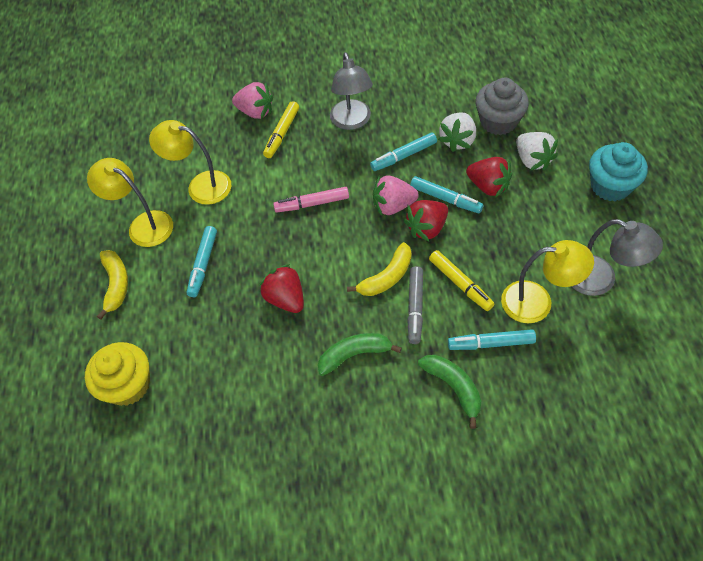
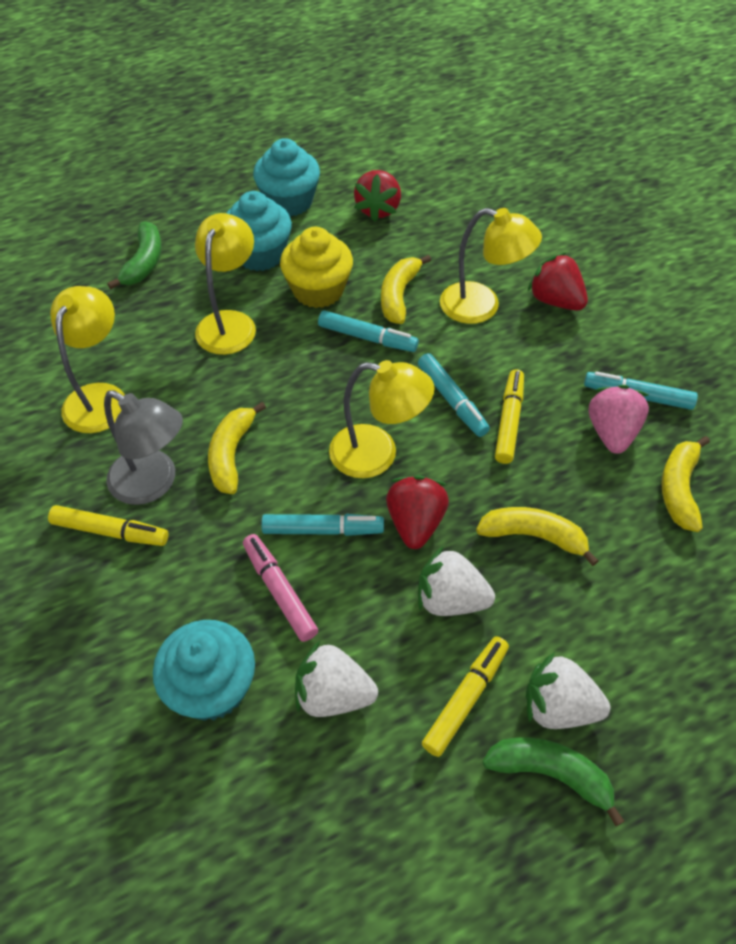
grey cupcake: 1 -> 0
grey lamp: 2 -> 1
grey marker: 1 -> 0
pink strawberry: 2 -> 1
turquoise cupcake: 1 -> 3
white strawberry: 2 -> 3
yellow banana: 2 -> 4
yellow lamp: 3 -> 4
yellow marker: 2 -> 3

